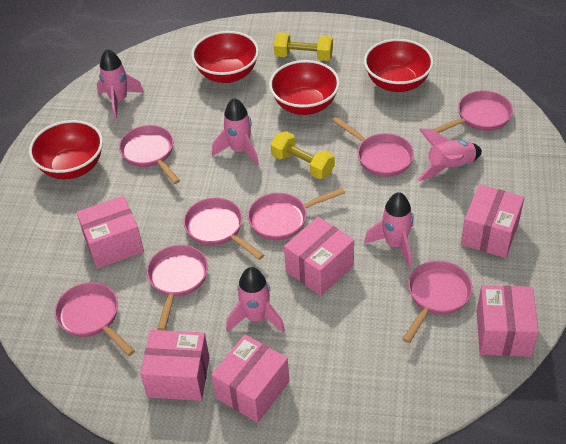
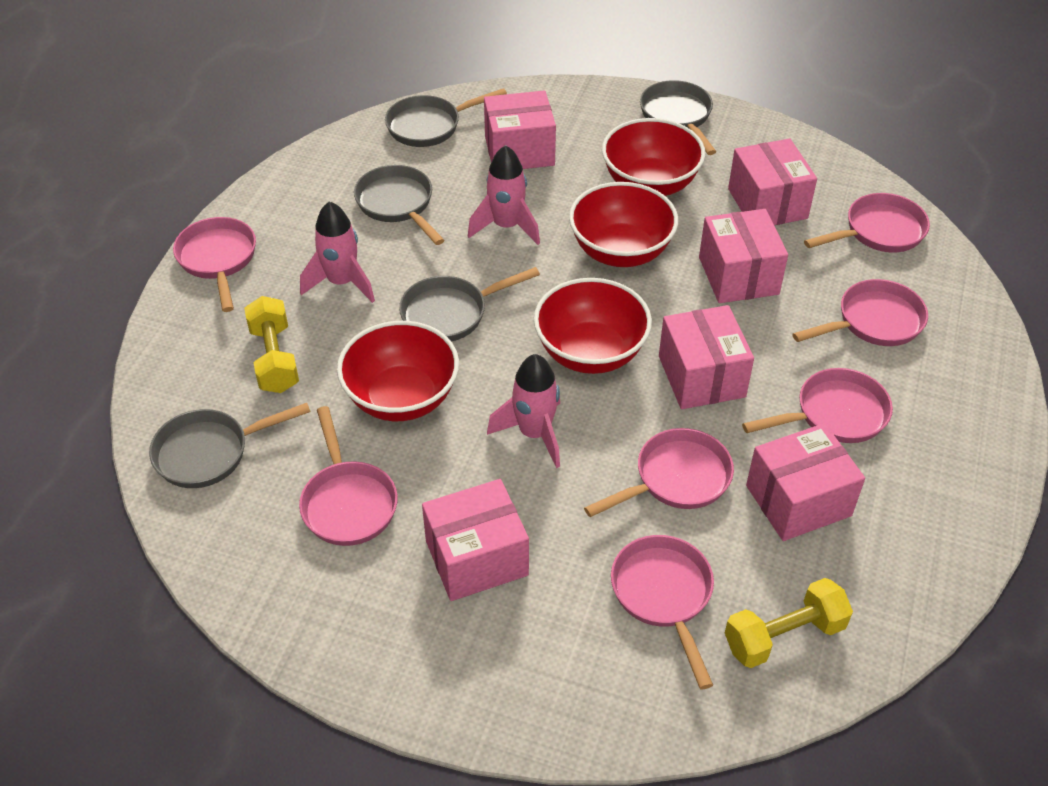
grey pan: 0 -> 5
pink pan: 8 -> 7
pink rocket: 5 -> 3

